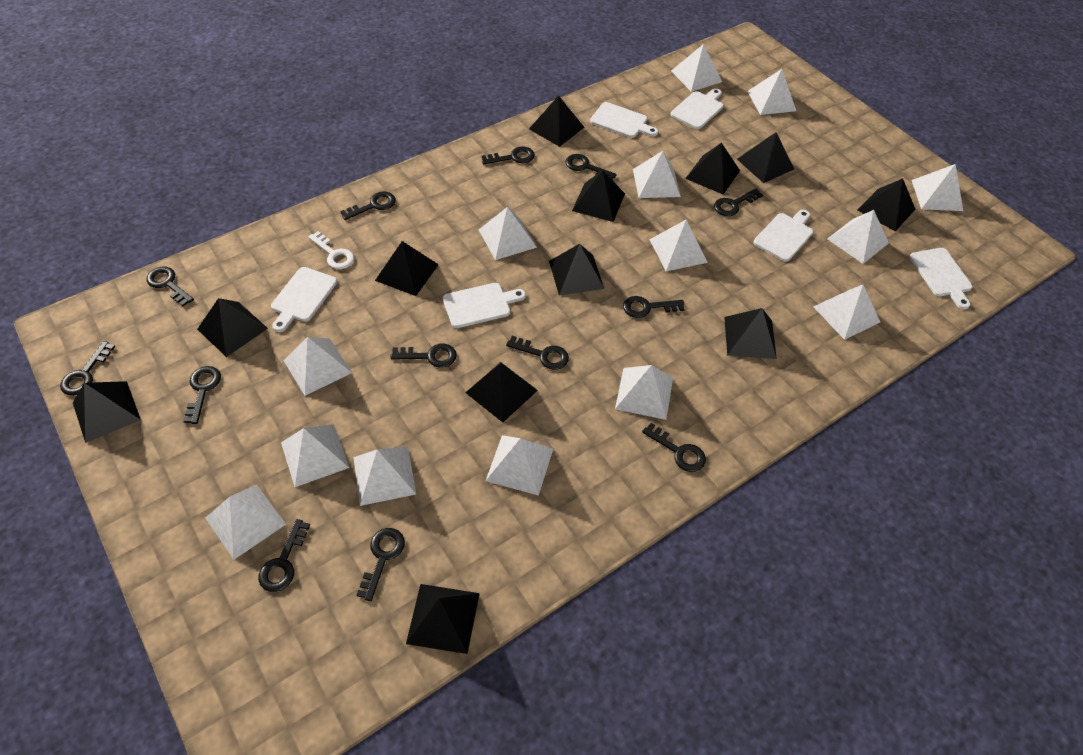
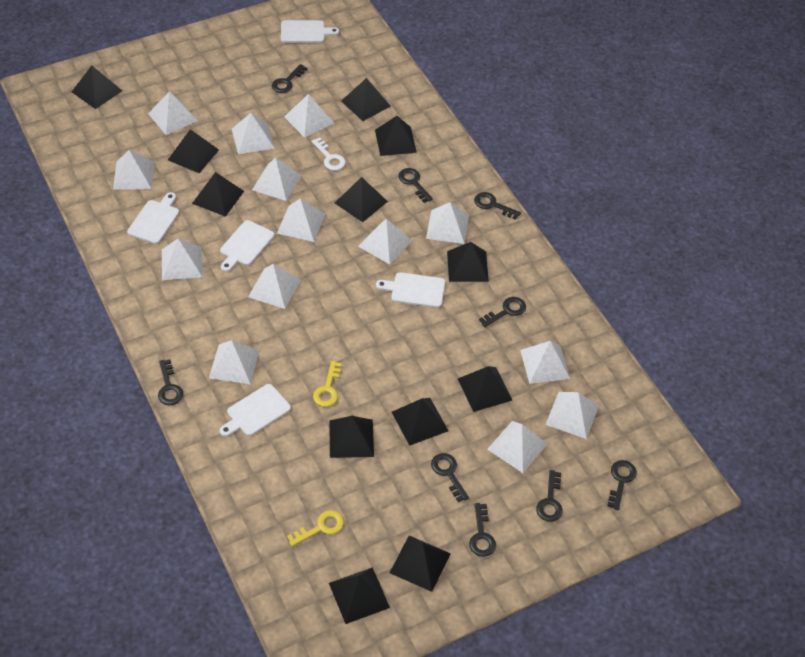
black key: 13 -> 9
white cutting board: 6 -> 5
yellow key: 0 -> 2

